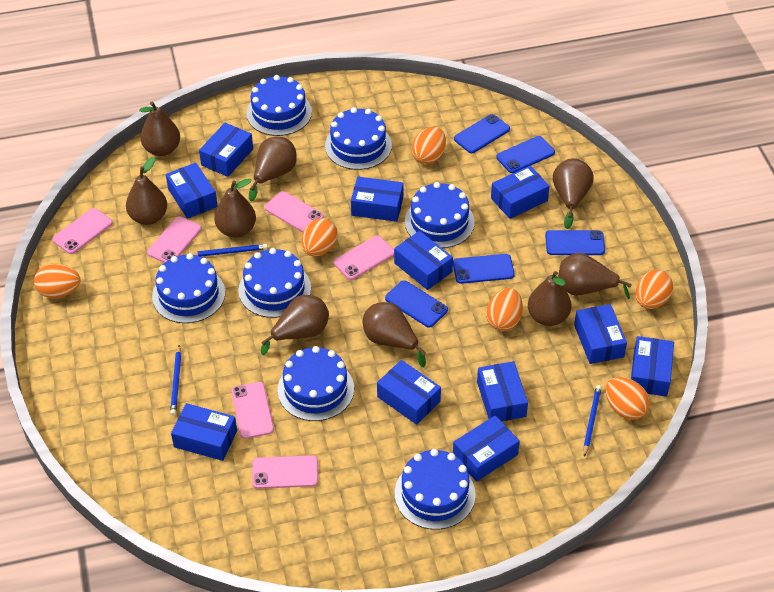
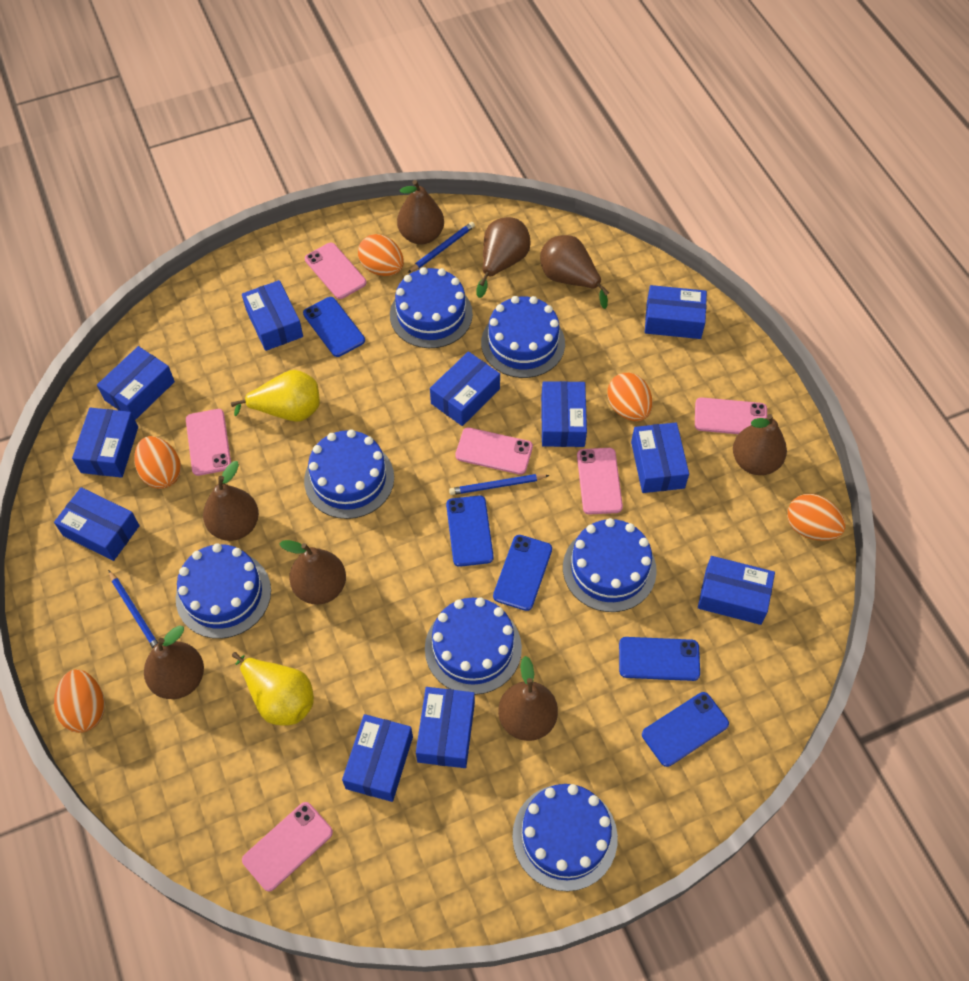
brown pear: 9 -> 8
orange egg: 6 -> 5
yellow pear: 0 -> 2

